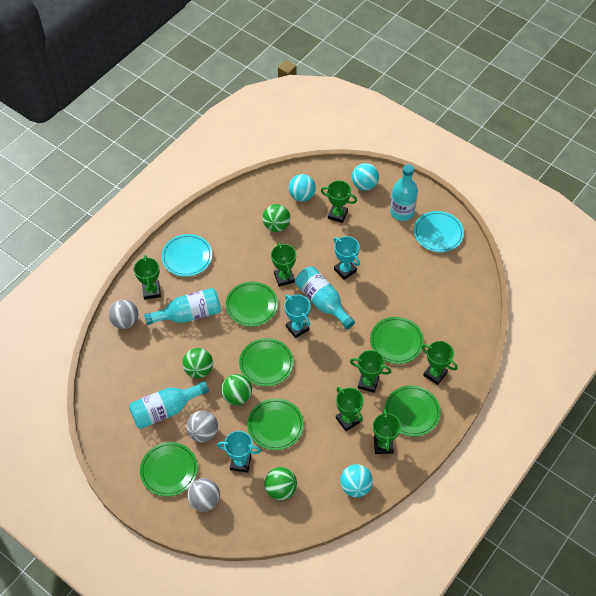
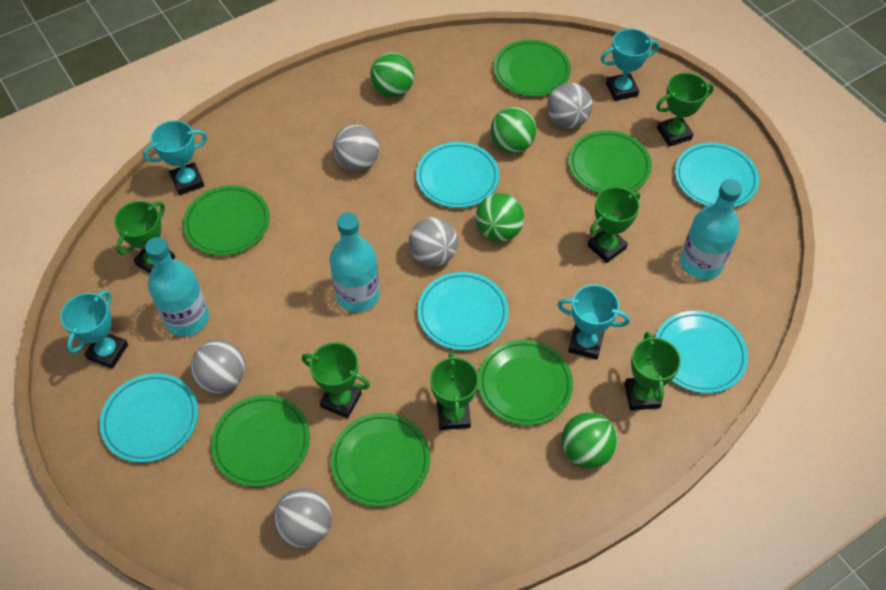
green trophy: 7 -> 6
grey ball: 3 -> 5
turquoise ball: 3 -> 0
turquoise bottle: 4 -> 3
turquoise plate: 2 -> 5
turquoise trophy: 3 -> 4

